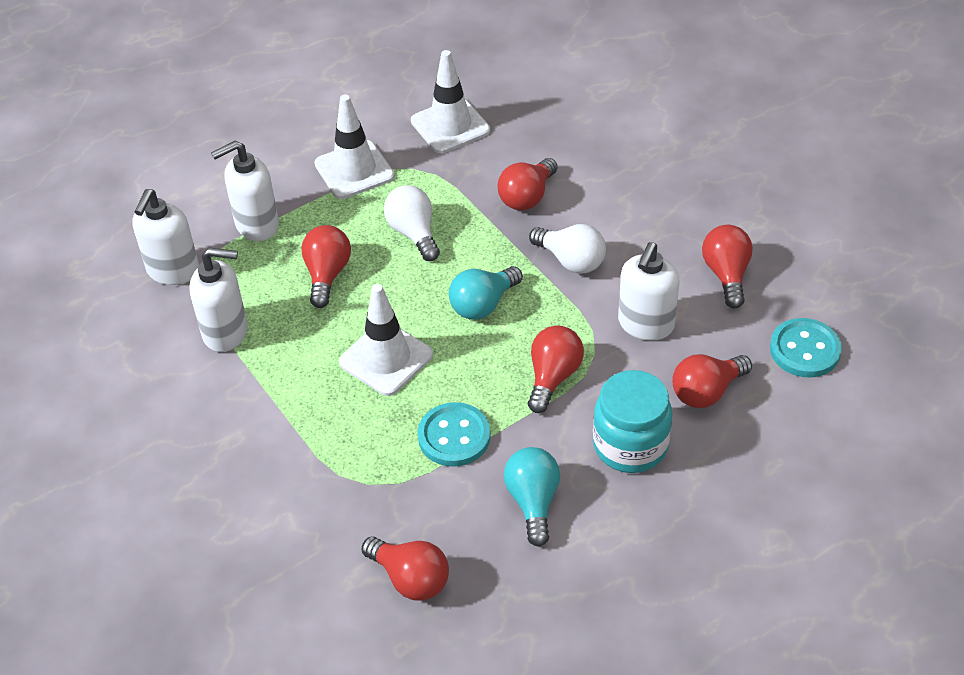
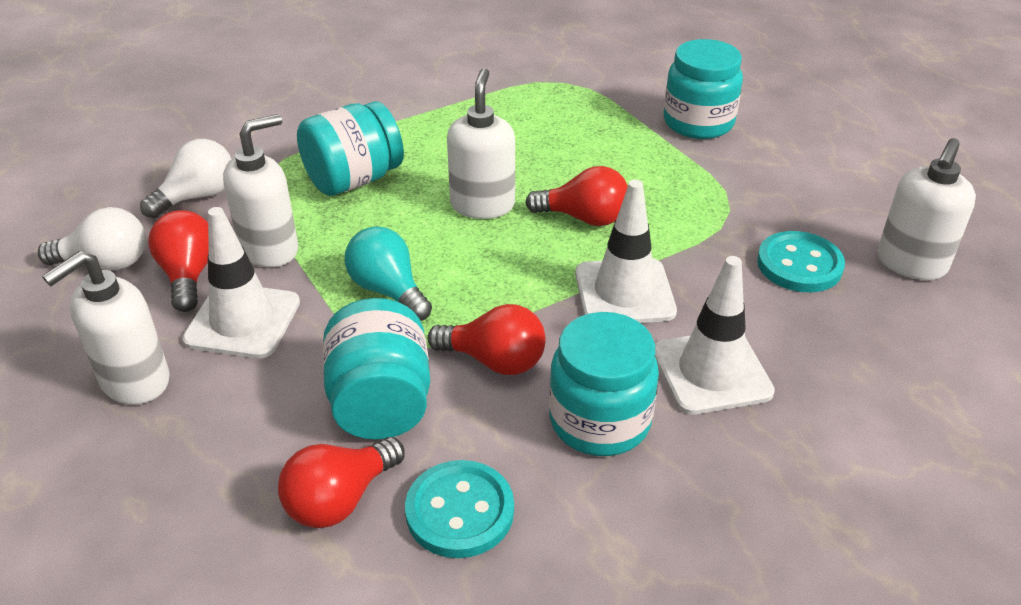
red light bulb: 6 -> 4
turquoise jar: 1 -> 4
turquoise light bulb: 2 -> 1

